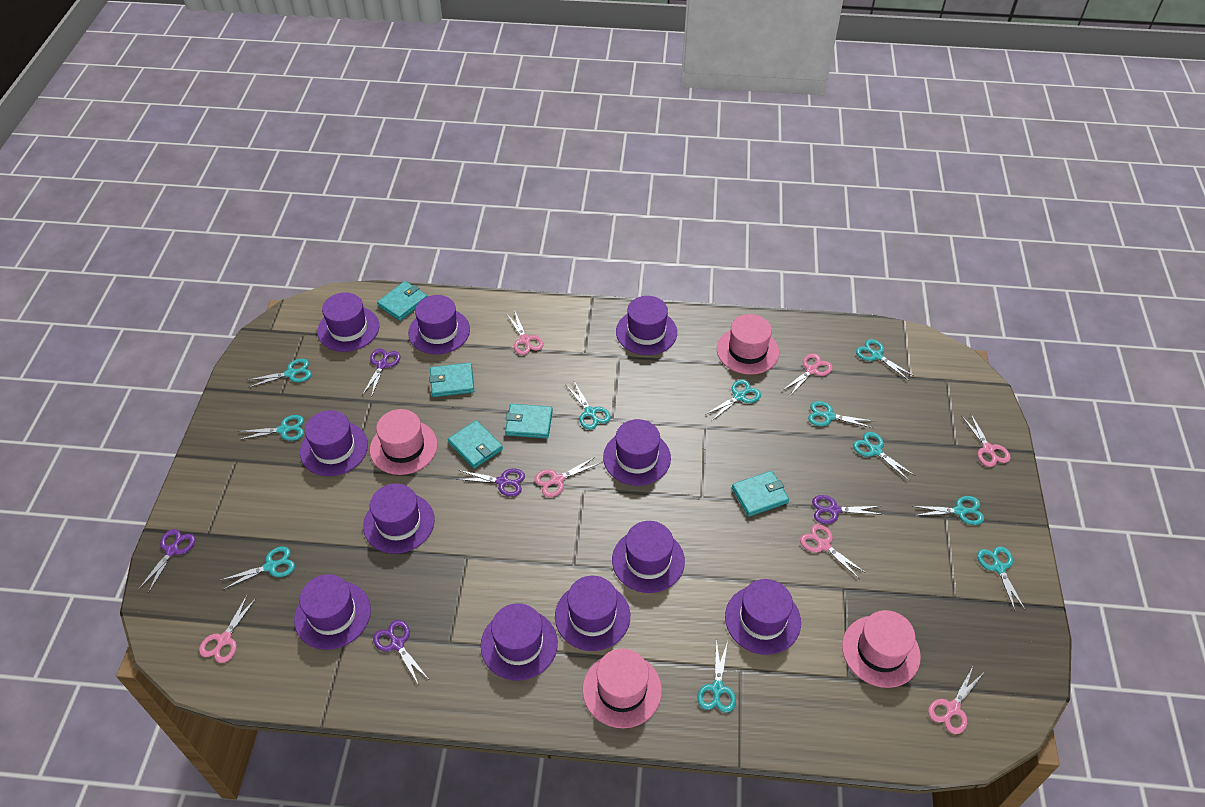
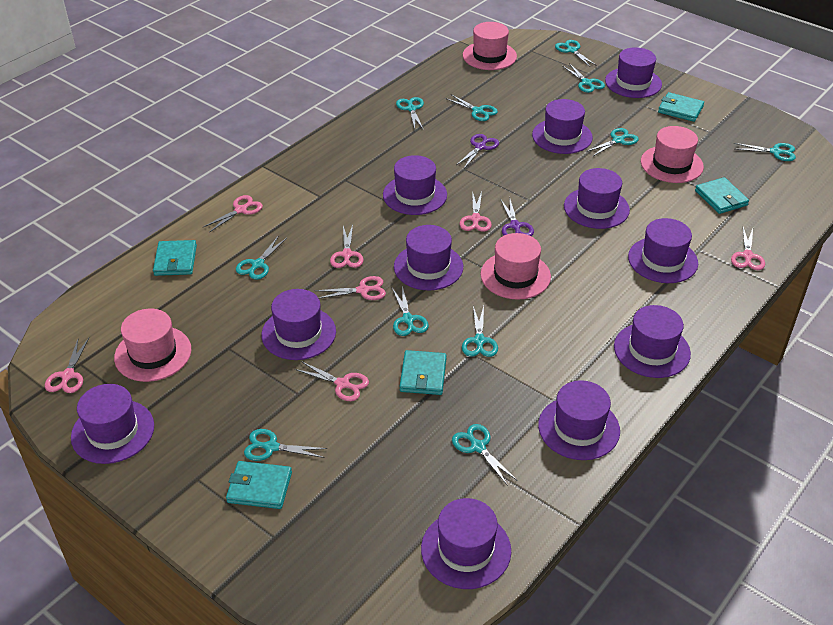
purple scissors: 5 -> 2

